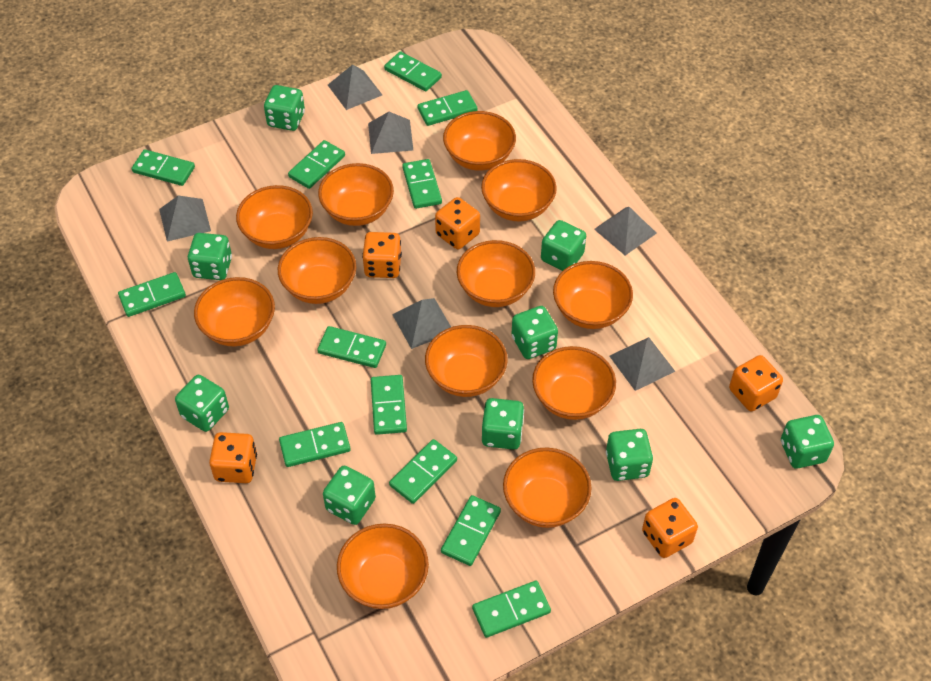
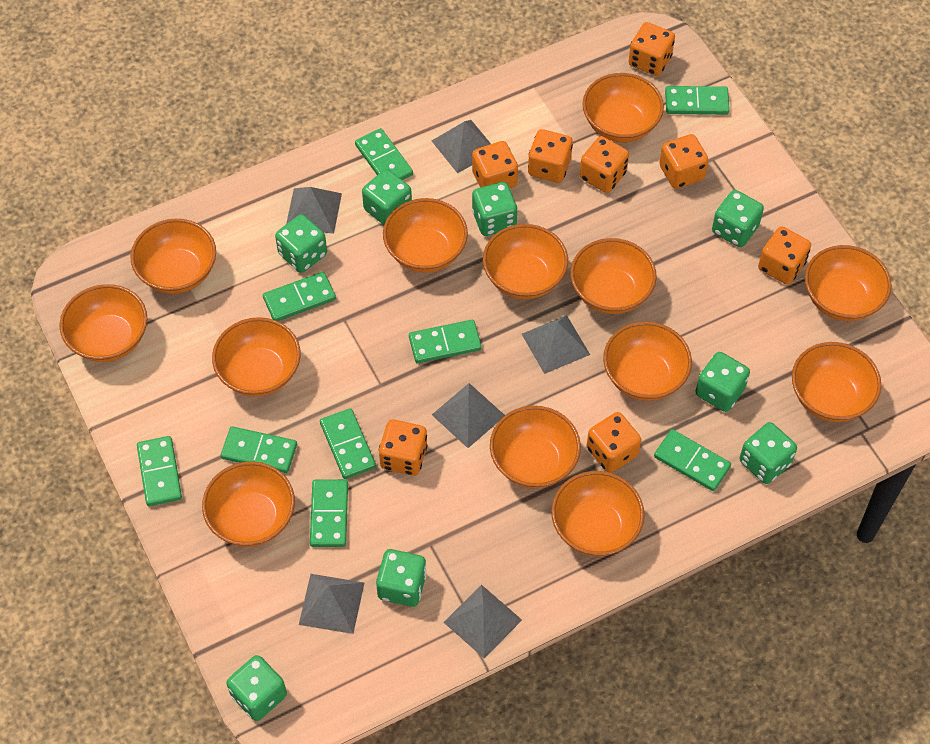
green dice: 9 -> 8
green domino: 12 -> 9
orange bowl: 12 -> 13
orange dice: 5 -> 8

